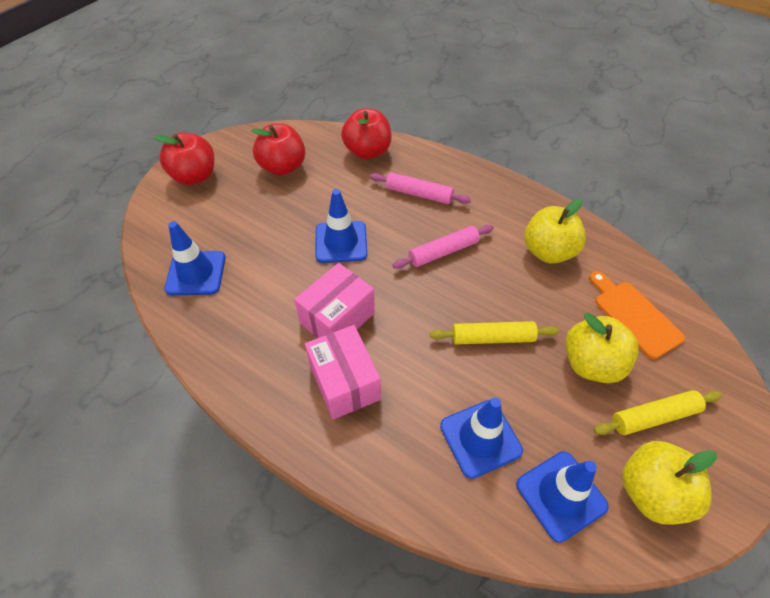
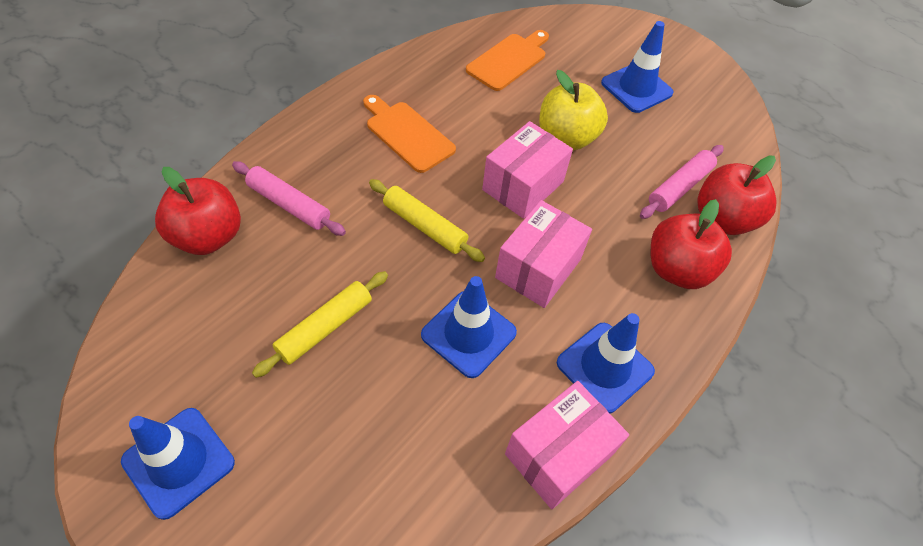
orange cutting board: 1 -> 2
pink box: 2 -> 3
yellow apple: 3 -> 1

